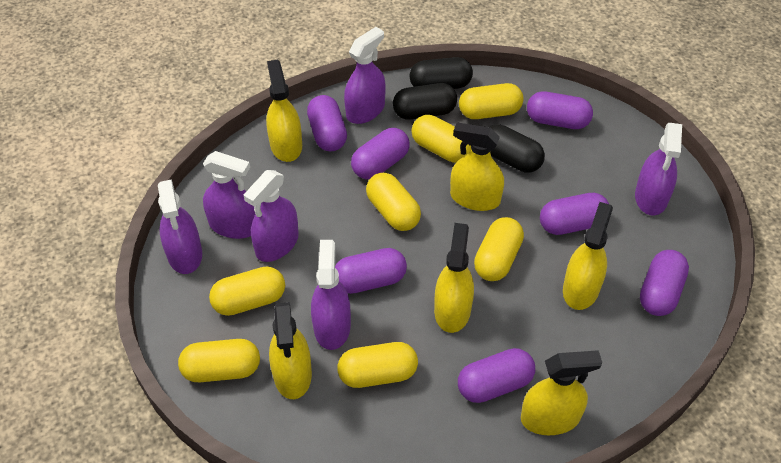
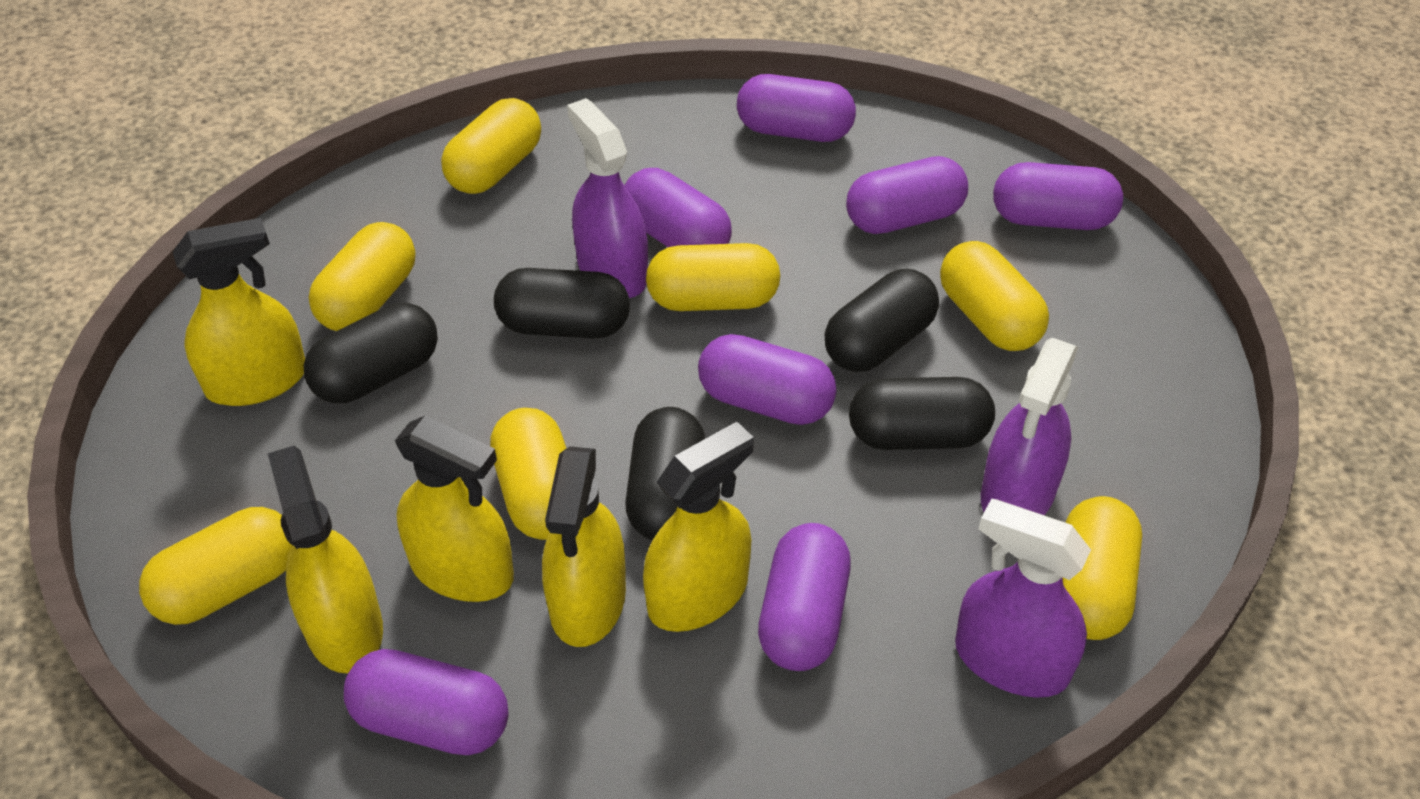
black capsule: 3 -> 5
purple spray bottle: 6 -> 3
yellow spray bottle: 6 -> 5

